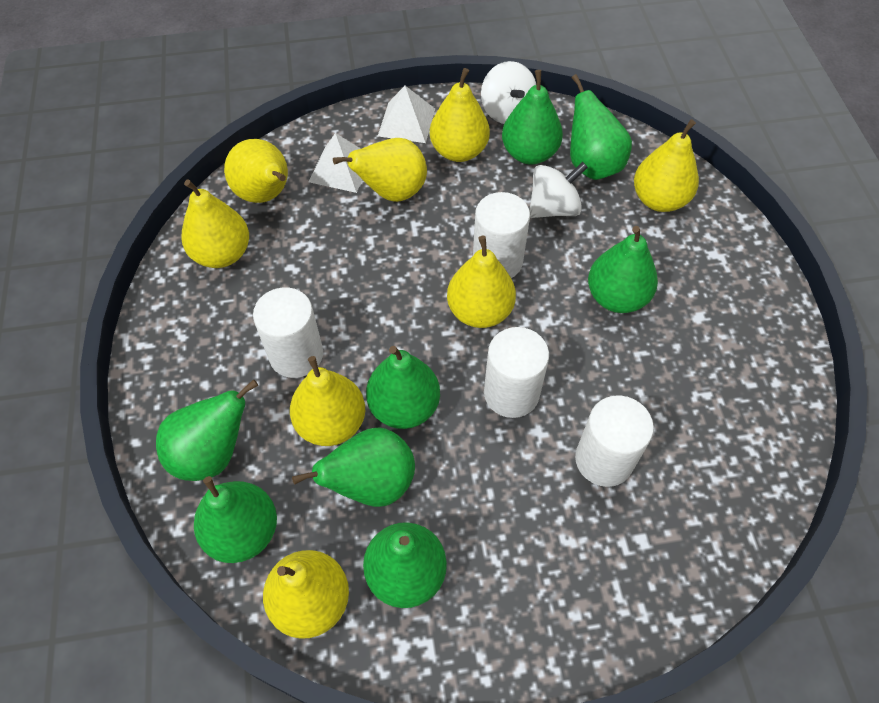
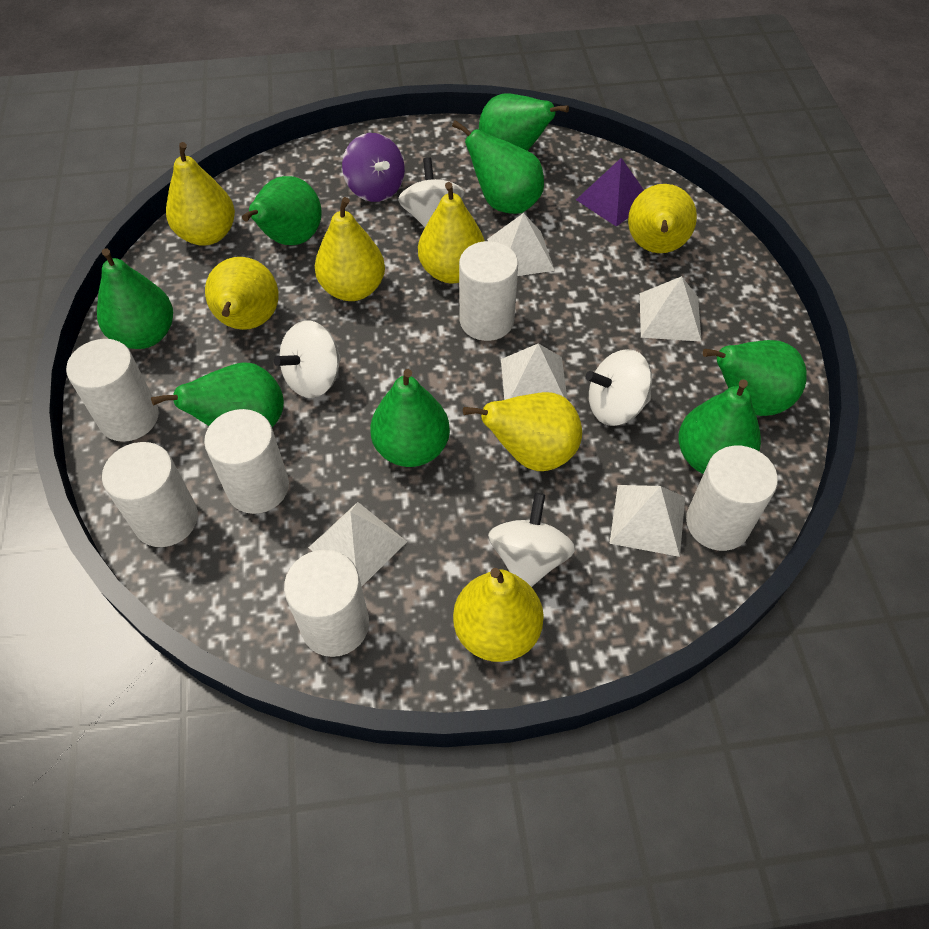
purple pyramid: 0 -> 1
purple spinning top: 0 -> 1
white cylinder: 4 -> 6
white pyramid: 2 -> 5
white spinning top: 2 -> 4
yellow pear: 8 -> 7

